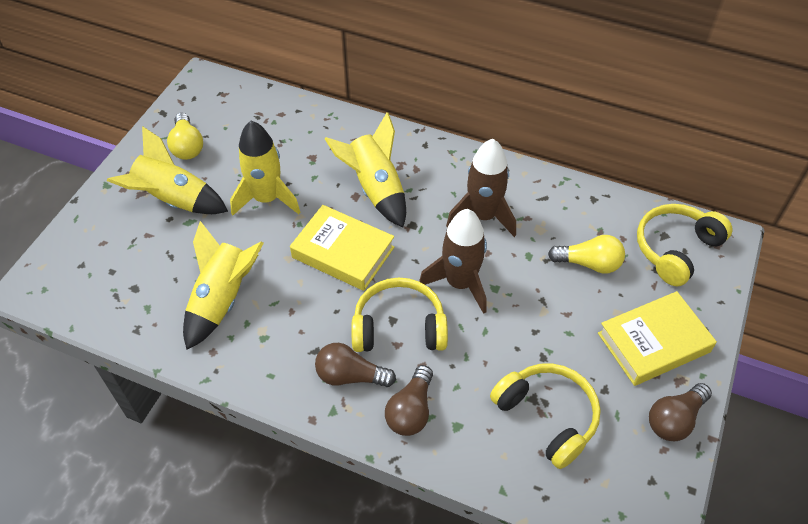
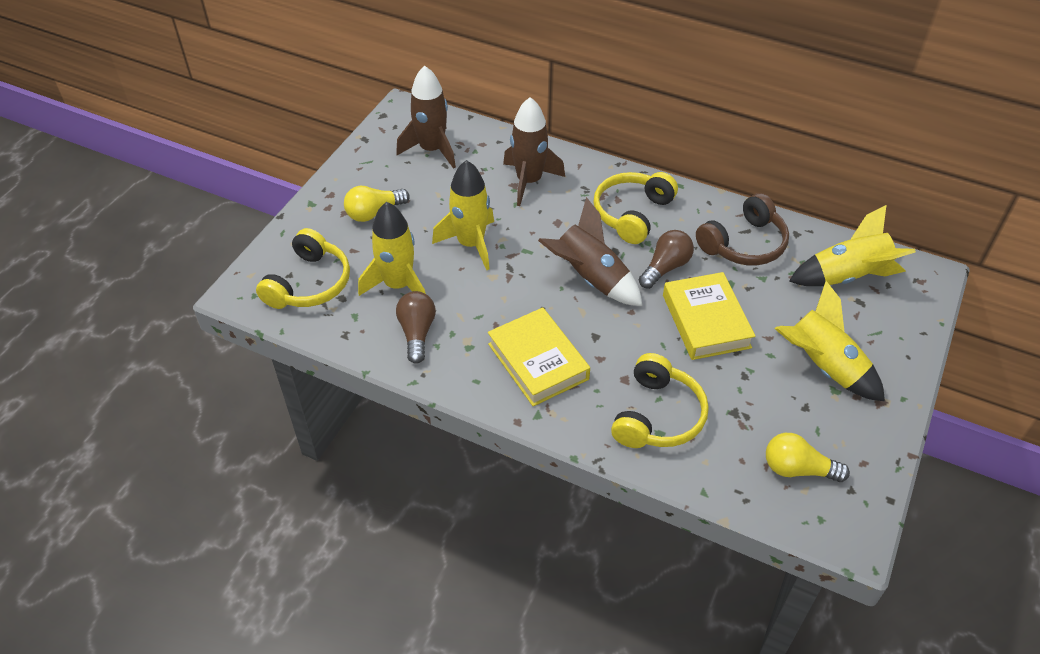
brown headphones: 0 -> 1
brown light bulb: 3 -> 2
brown rocket: 2 -> 3

